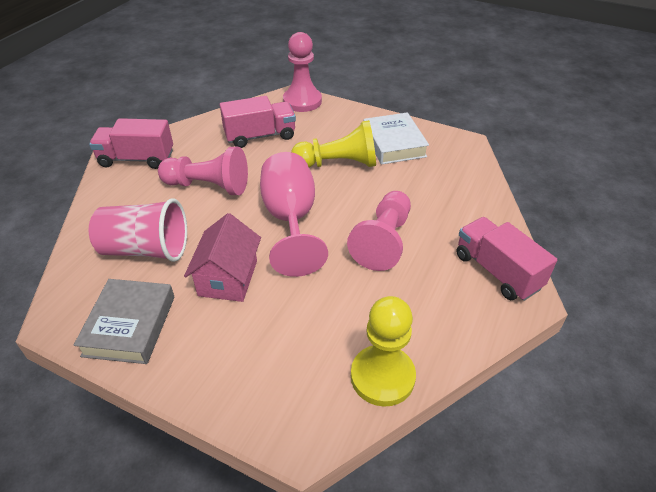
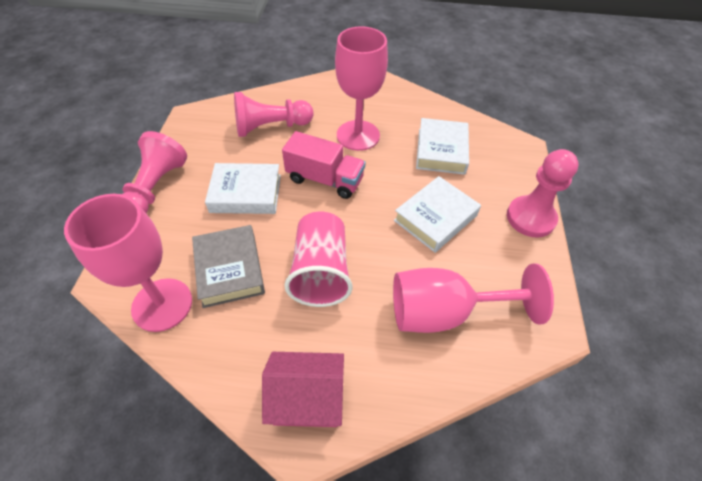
pink goblet: 1 -> 3
pink truck: 3 -> 1
white book: 1 -> 3
yellow pawn: 2 -> 0

